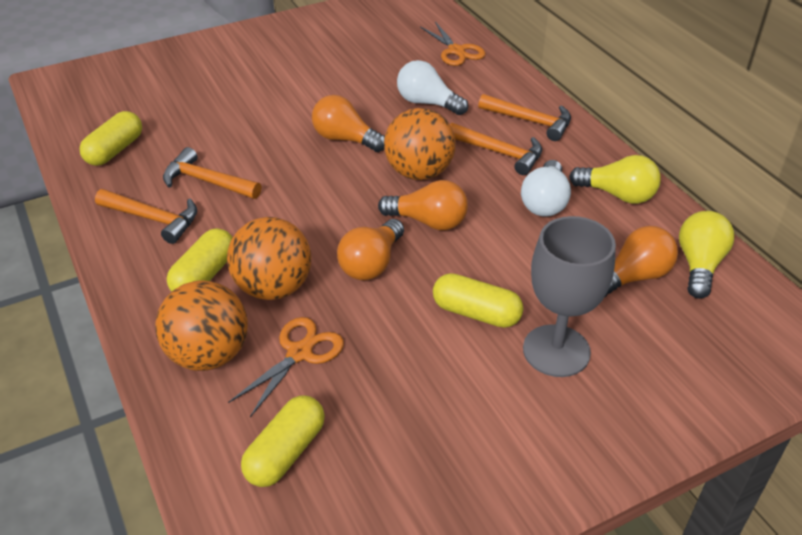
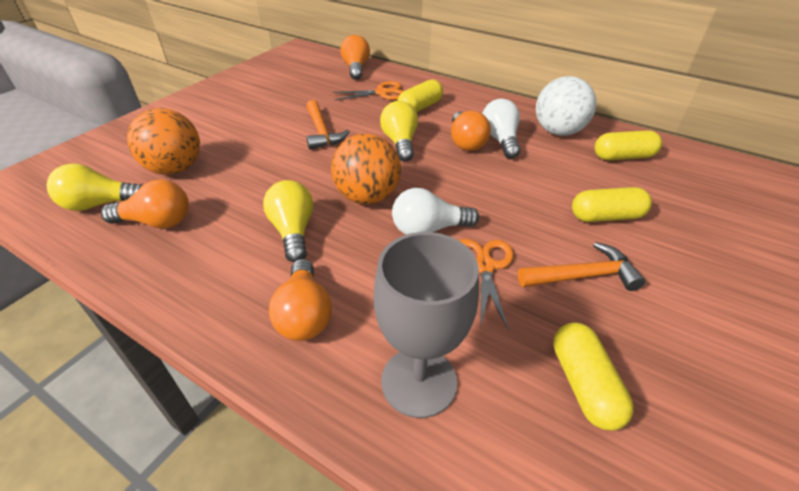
orange ball: 3 -> 2
orange hammer: 4 -> 2
white ball: 0 -> 1
yellow light bulb: 2 -> 3

